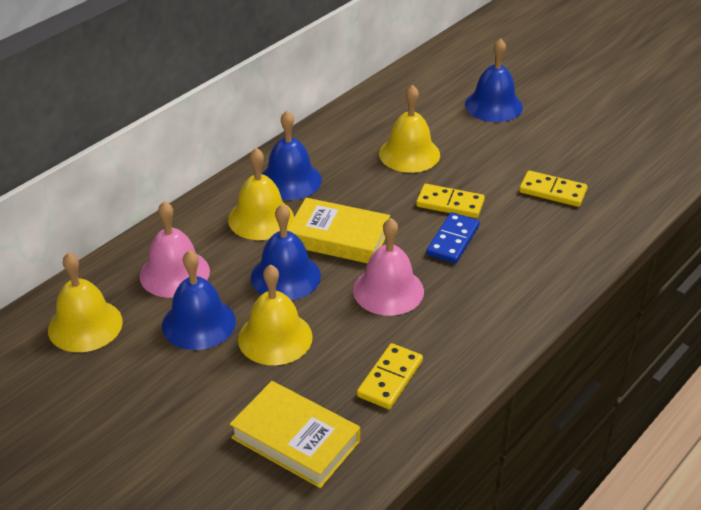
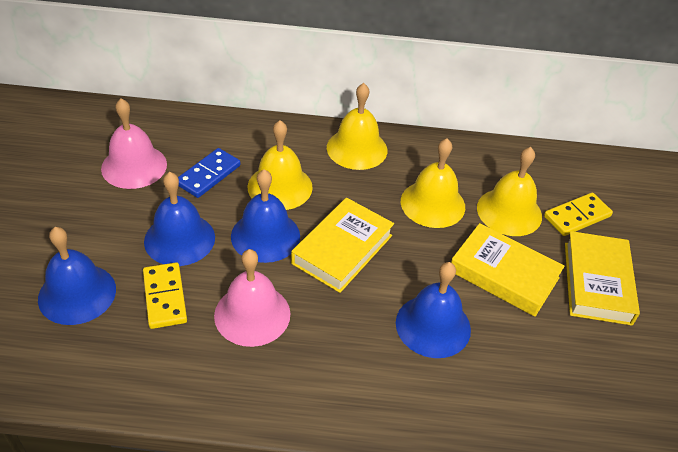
yellow book: 2 -> 3
yellow domino: 3 -> 2

